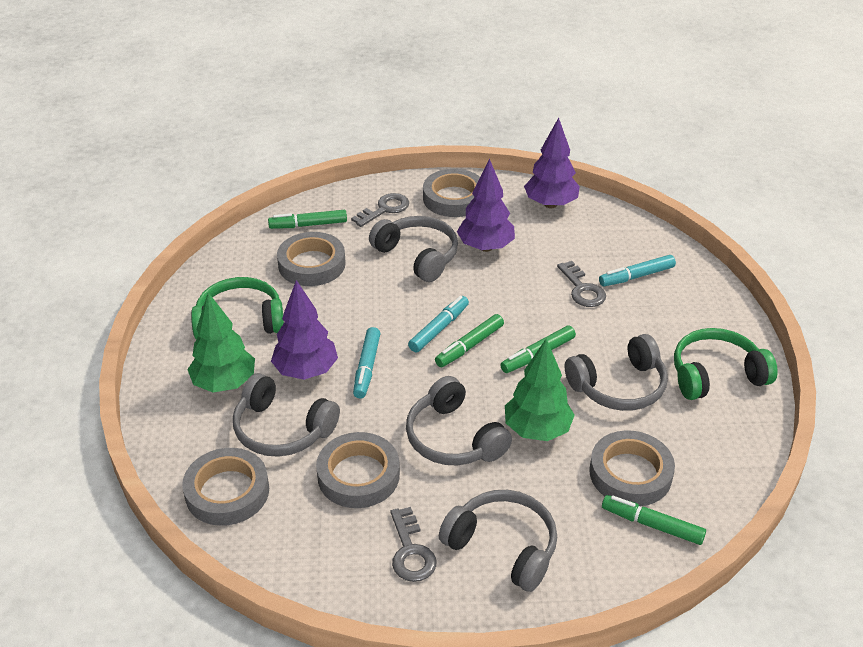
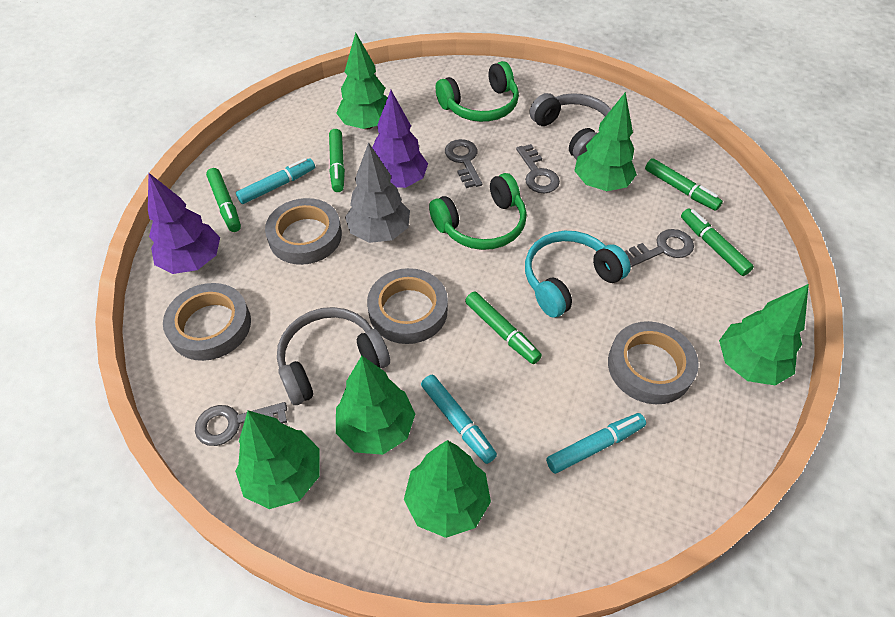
green marker: 4 -> 5
green tree: 2 -> 6
grey headphones: 5 -> 2
grey key: 3 -> 4
grey tape: 5 -> 4
grey tree: 0 -> 1
purple tree: 3 -> 2
turquoise headphones: 0 -> 1

